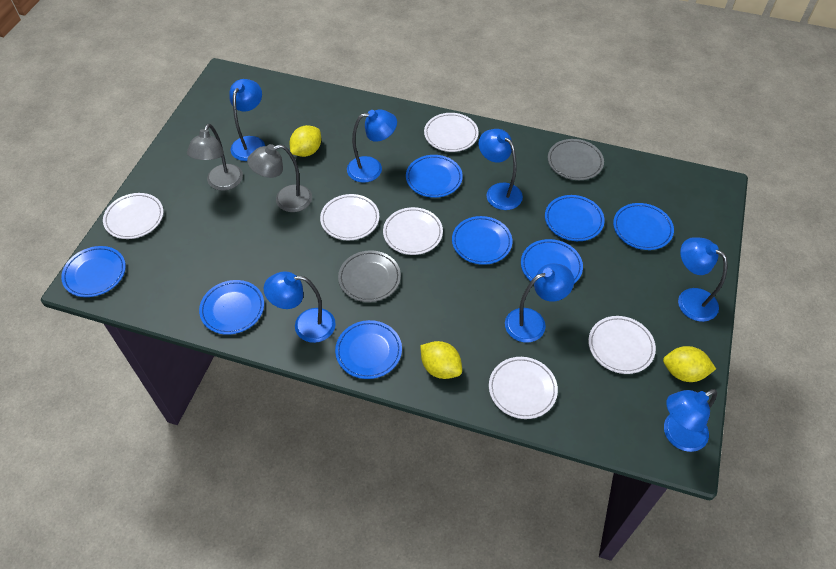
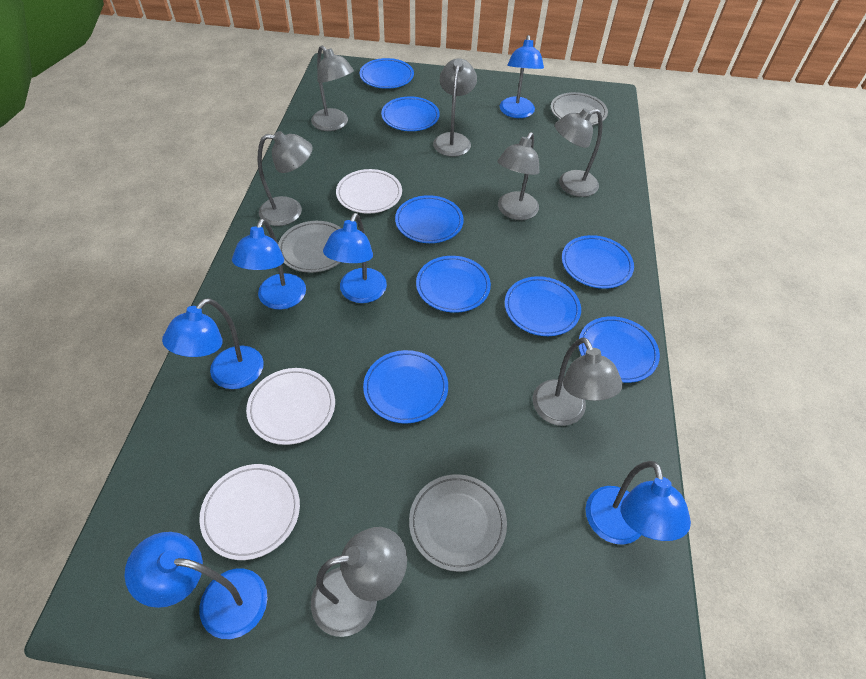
blue lamp: 7 -> 6
grey lamp: 2 -> 7
grey plate: 2 -> 3
white plate: 6 -> 3
yellow lemon: 3 -> 0

